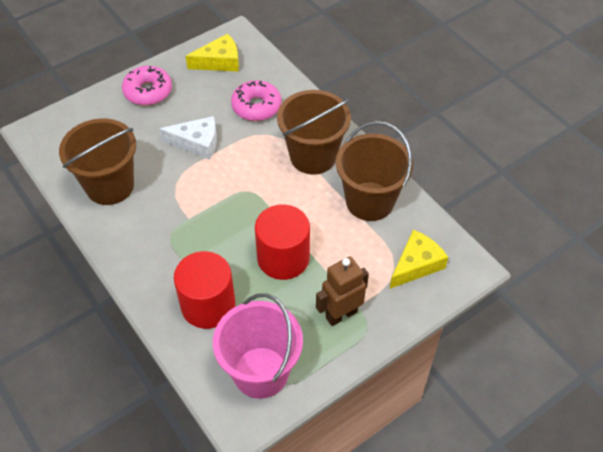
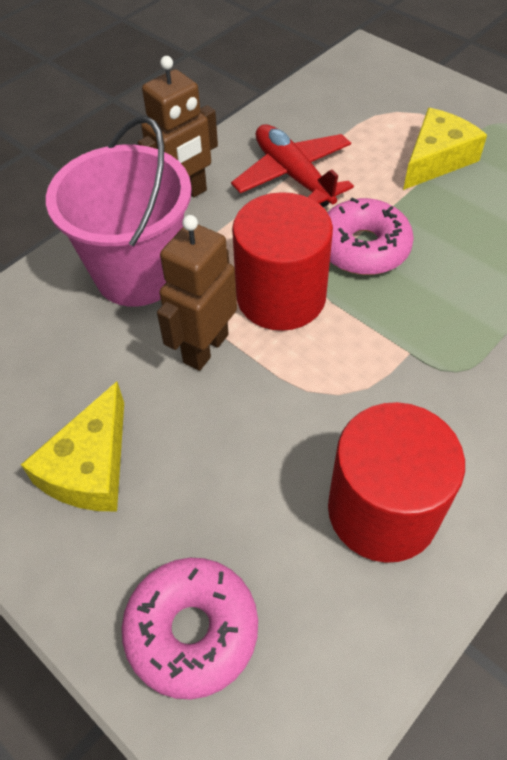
brown bucket: 3 -> 0
brown robot: 1 -> 2
red plane: 0 -> 1
white cheese: 1 -> 0

